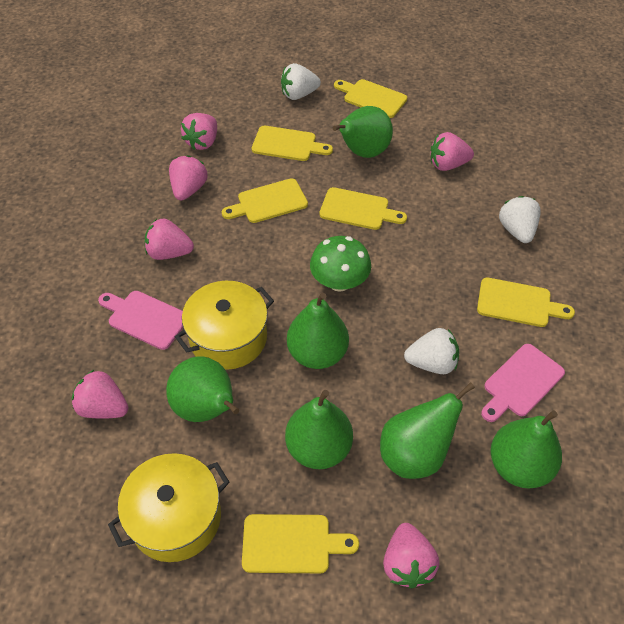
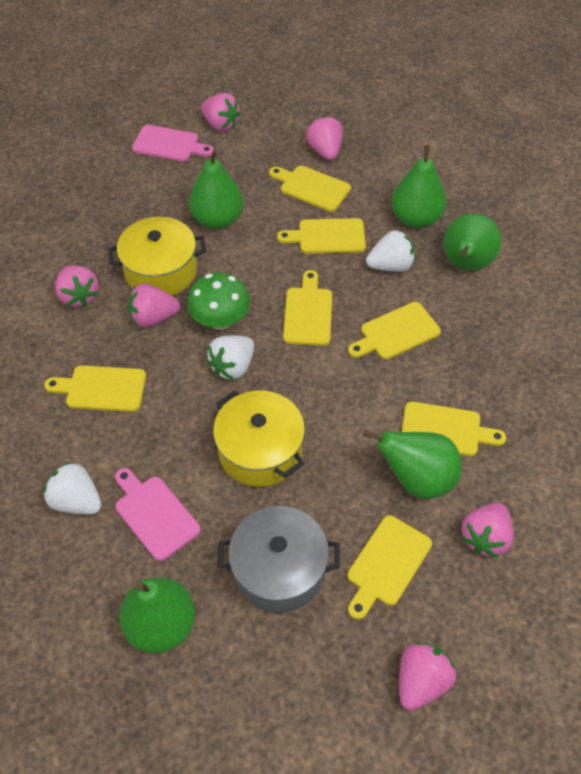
green pear: 6 -> 5
grey pot: 0 -> 1
yellow cutting board: 6 -> 7

